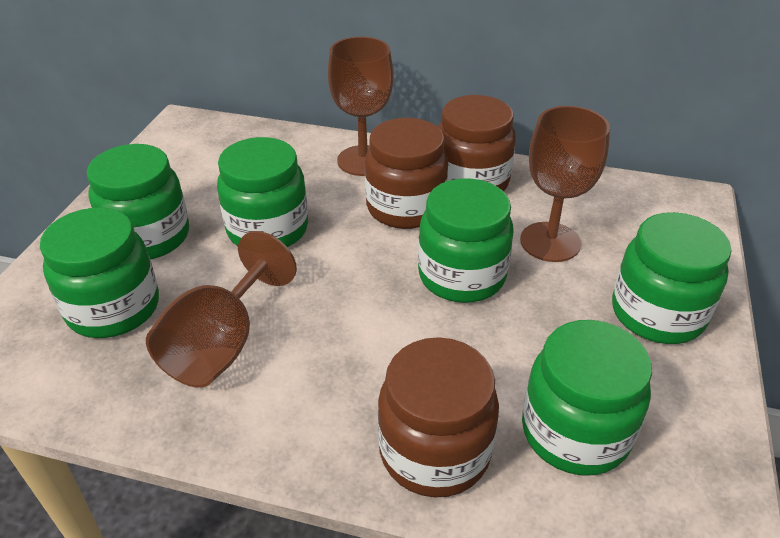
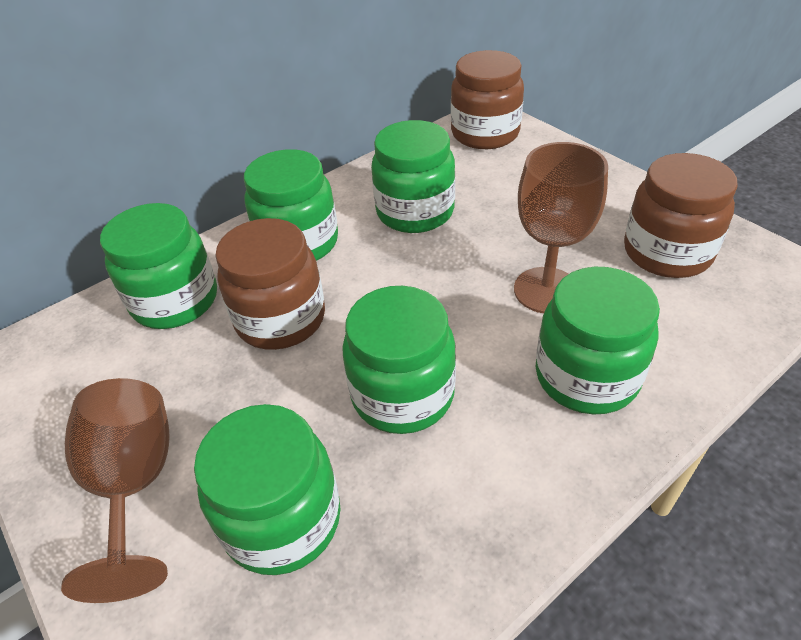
brown goblet: 3 -> 2

